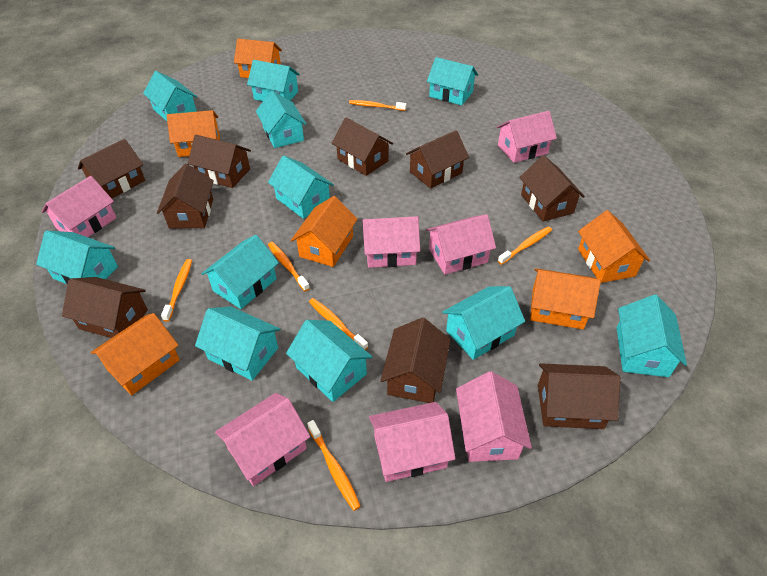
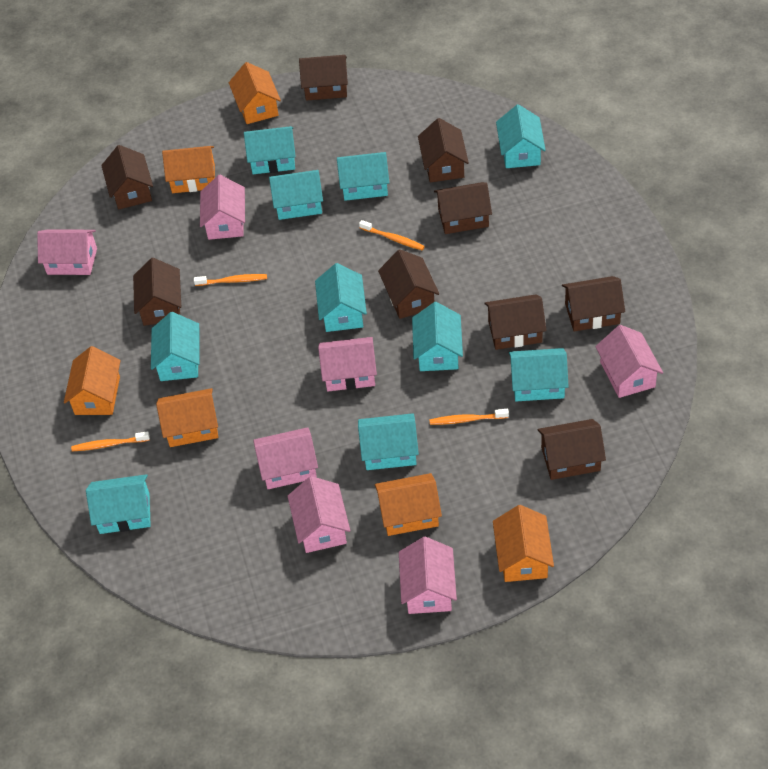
orange toothbrush: 6 -> 4
turquoise house: 11 -> 10

